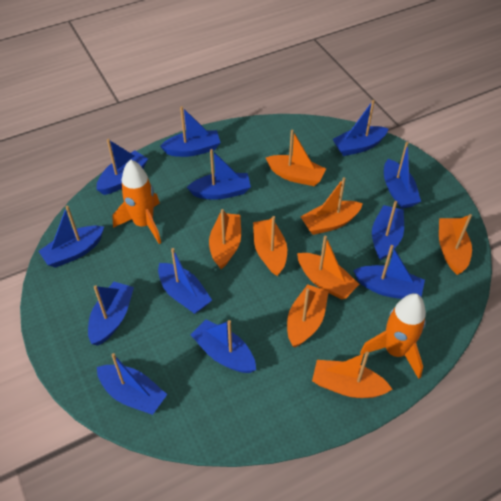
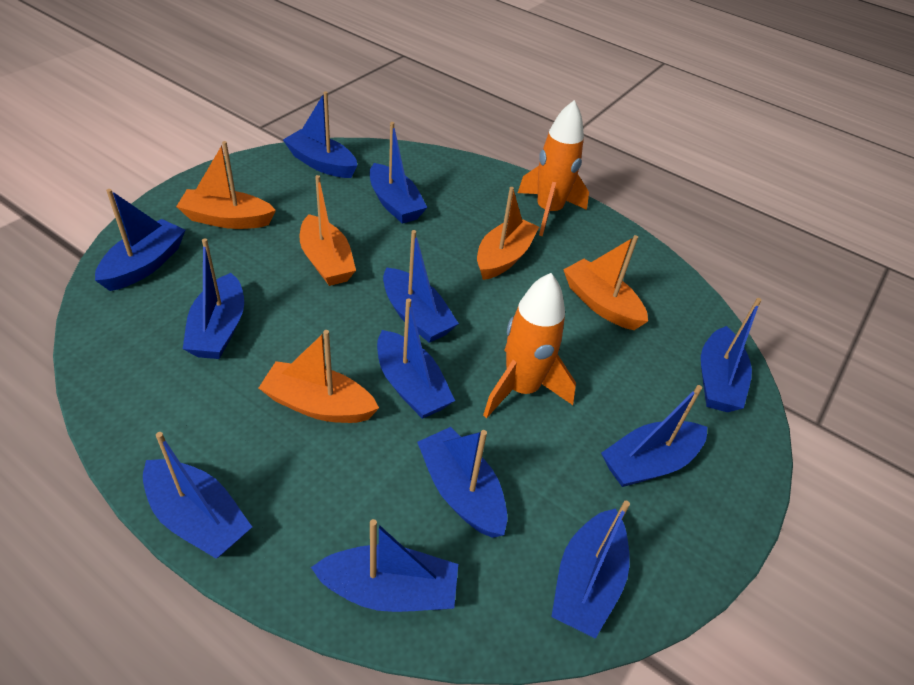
orange boat: 8 -> 5

